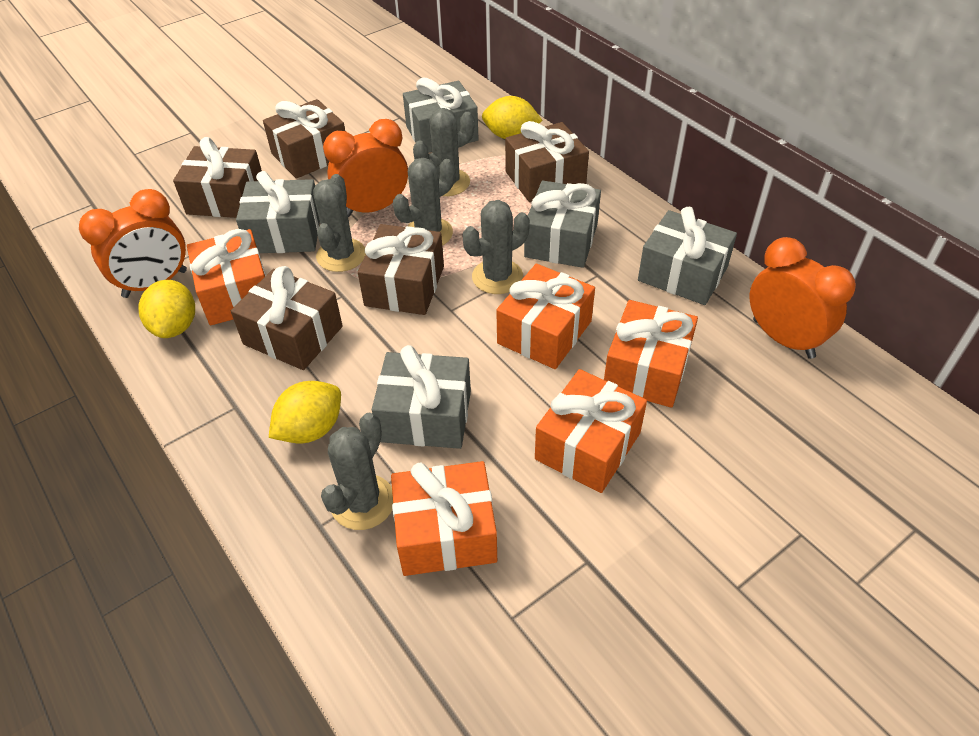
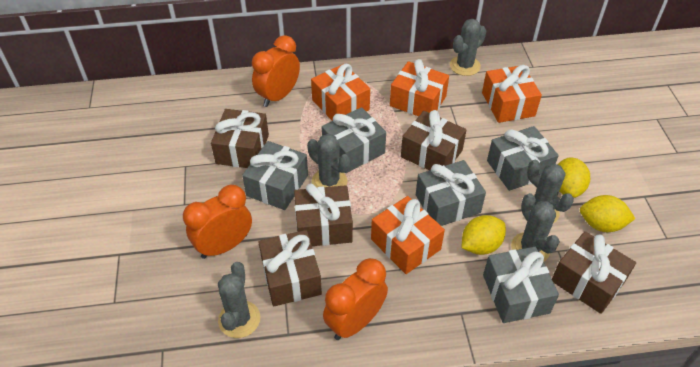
orange gift: 5 -> 4

